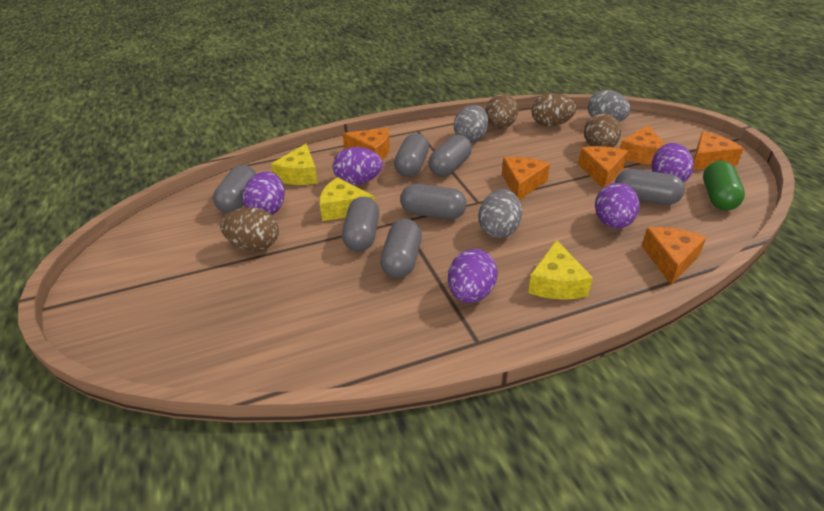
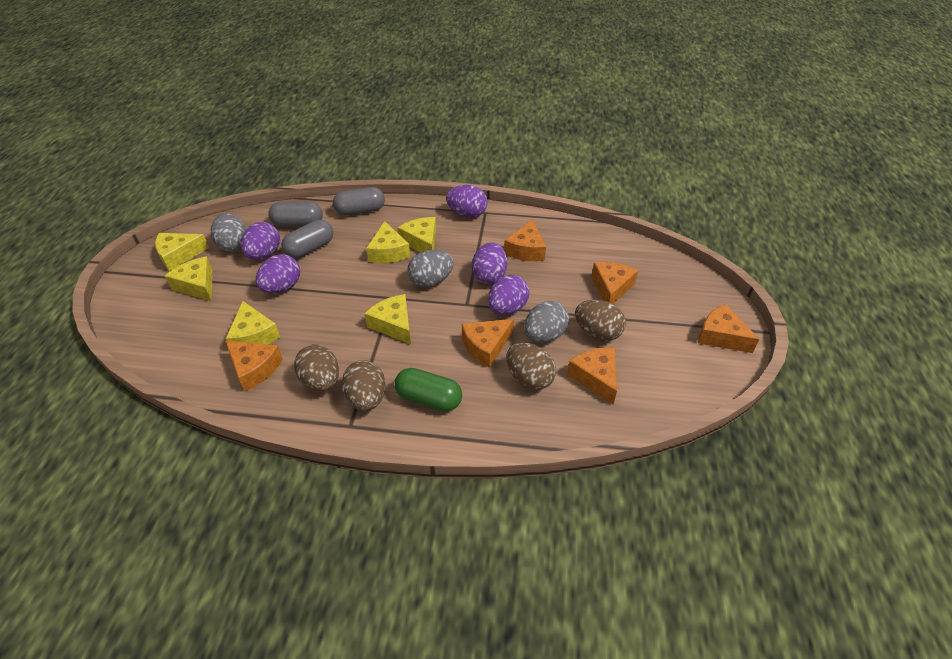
grey capsule: 7 -> 3
yellow cheese: 3 -> 6

